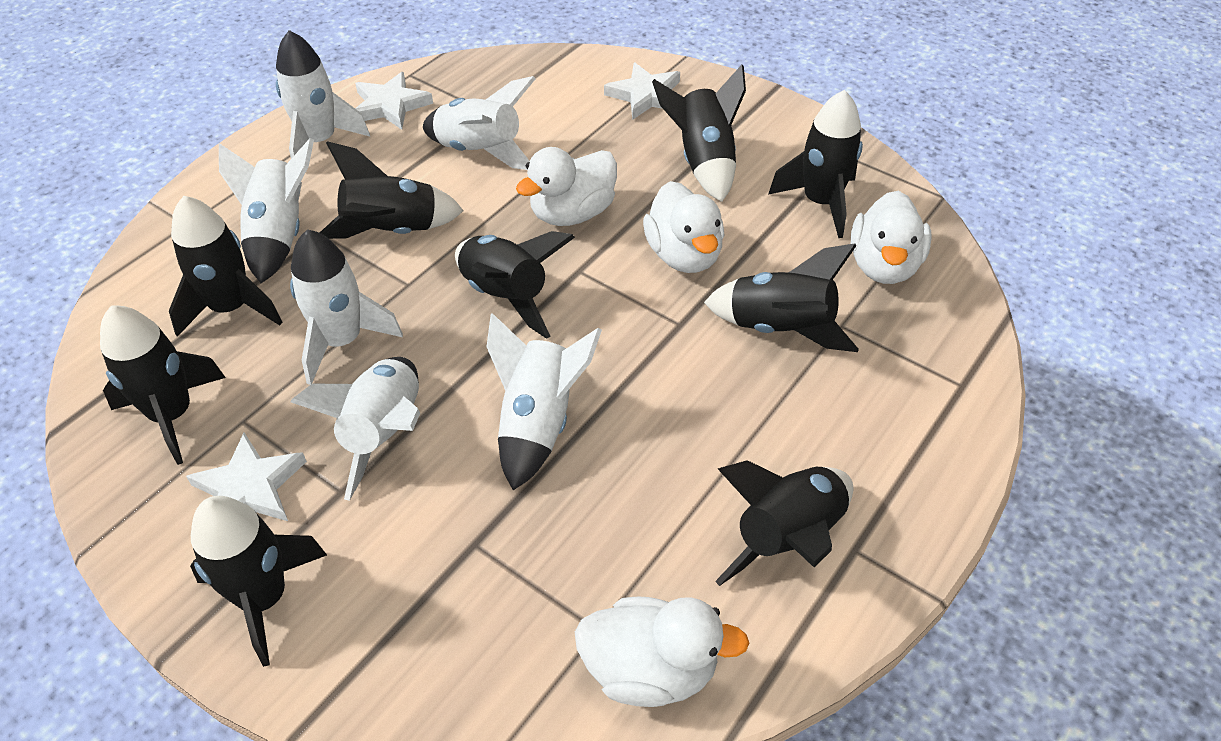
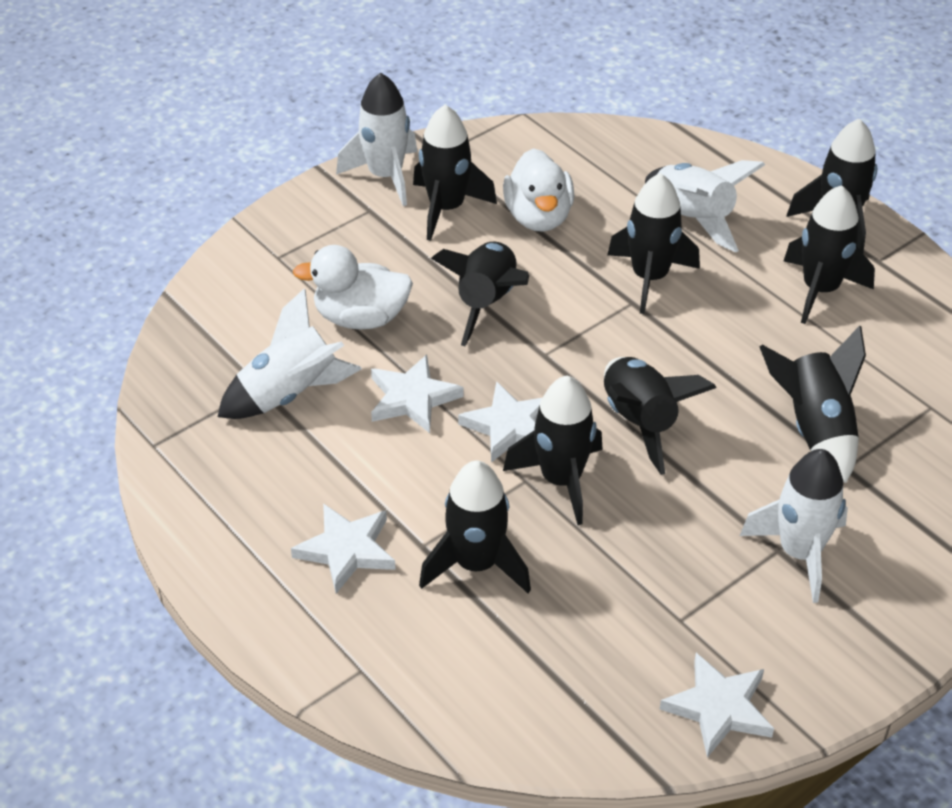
white duck: 4 -> 2
white rocket: 6 -> 4
white star: 3 -> 4

